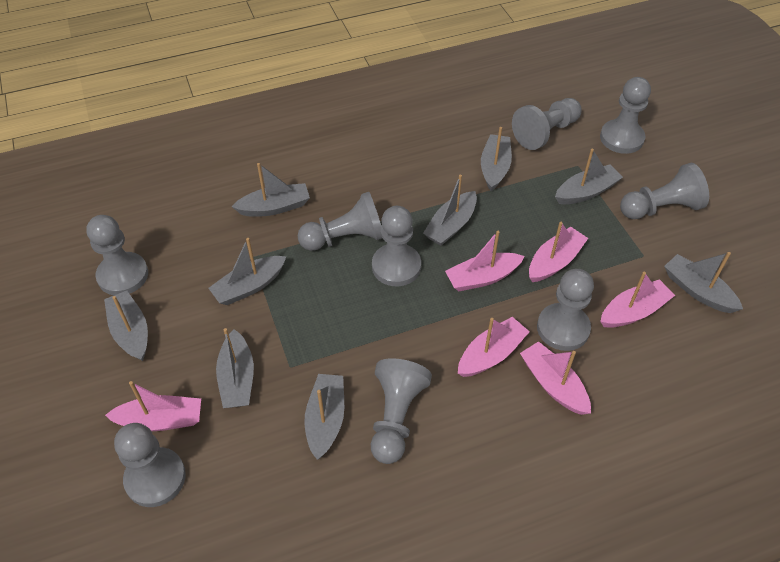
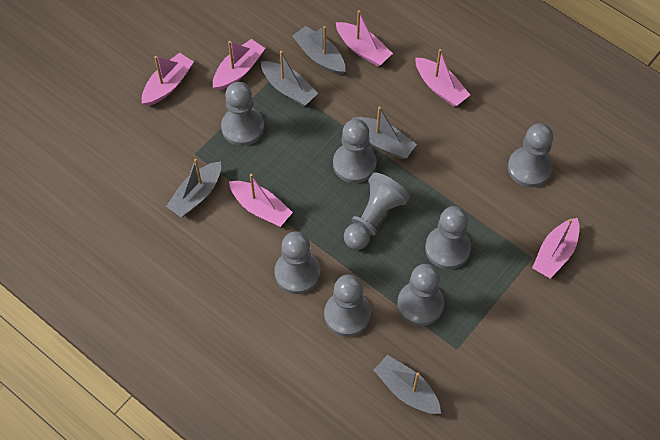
grey boat: 9 -> 5
grey pawn: 9 -> 8

